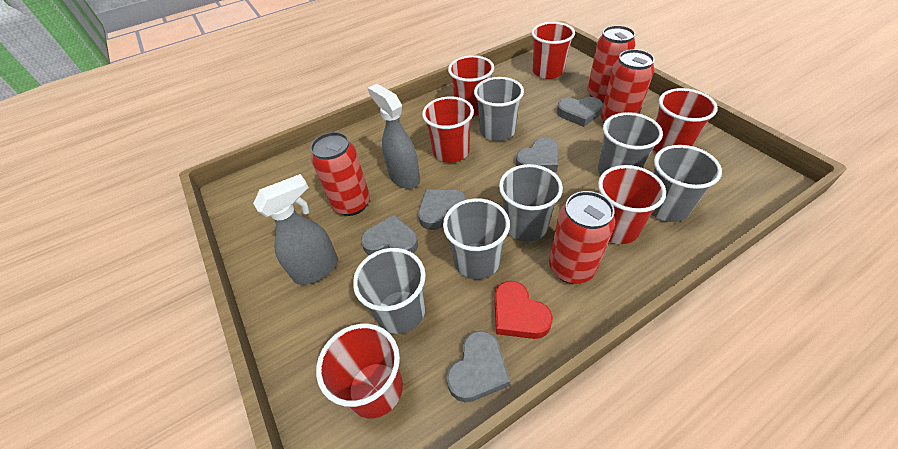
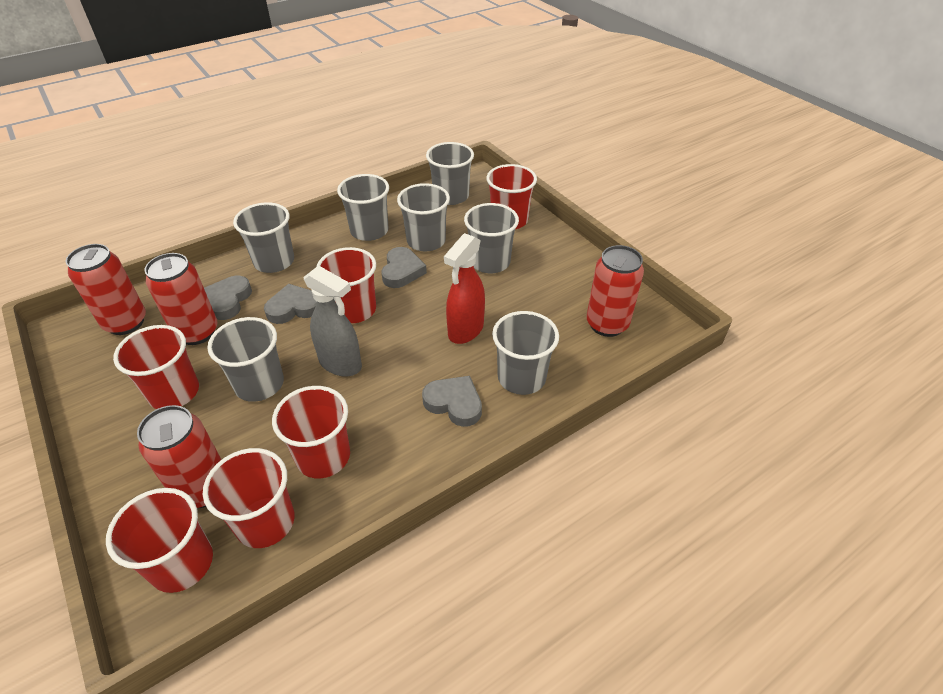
grey cup: 6 -> 7
grey heart: 5 -> 4
grey spray bottle: 2 -> 1
red heart: 1 -> 0
red spray bottle: 0 -> 1

